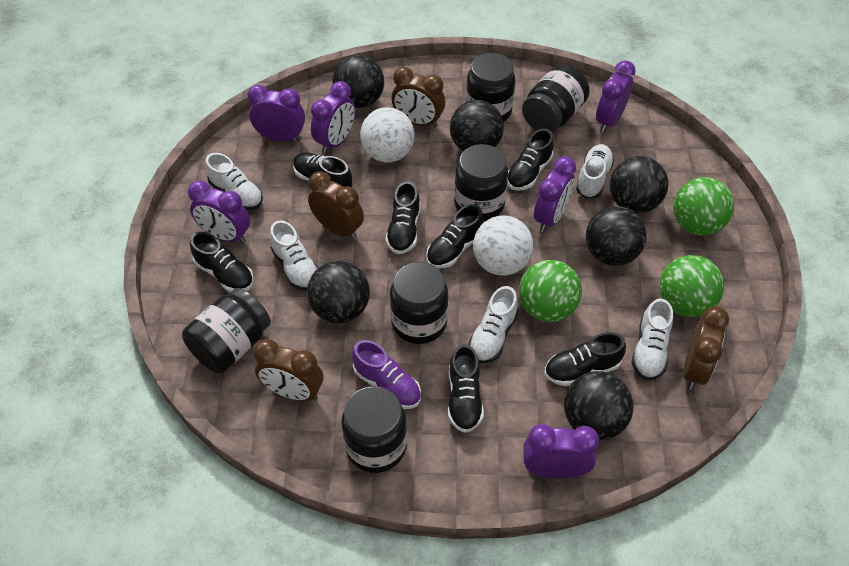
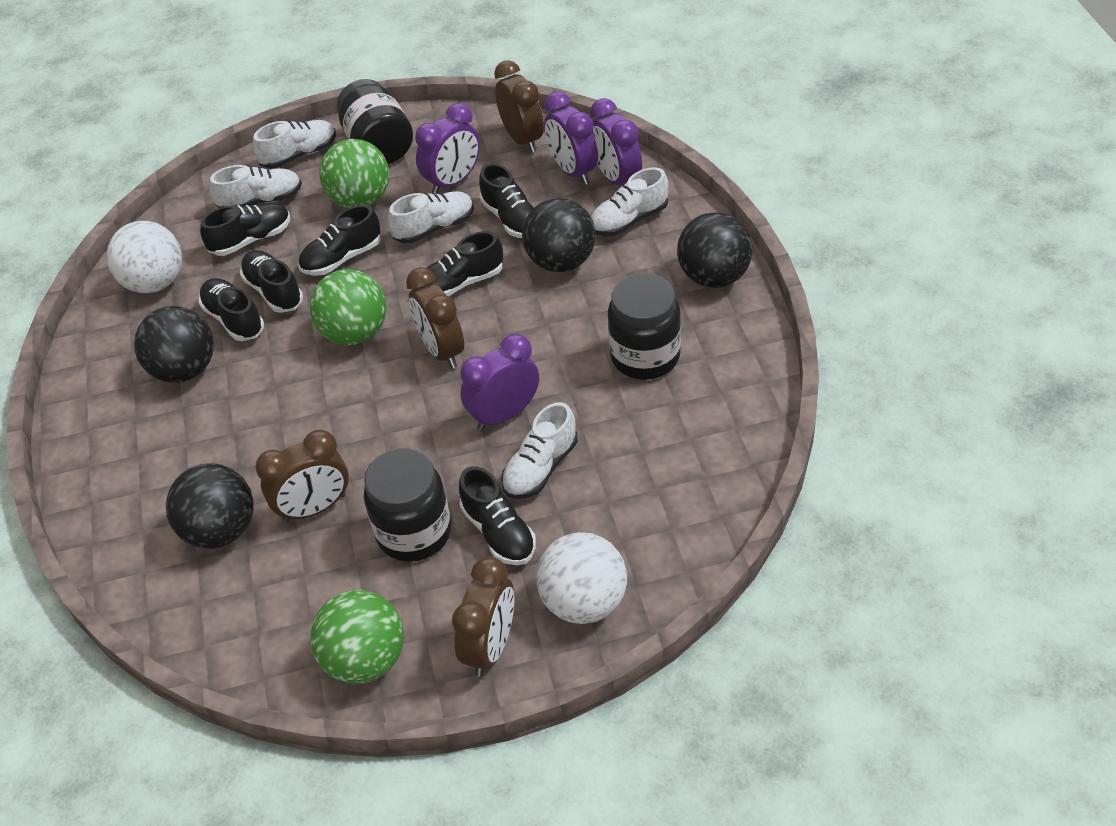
black ball: 6 -> 4
black jar: 6 -> 3
purple clock: 6 -> 4
purple shoe: 1 -> 0

